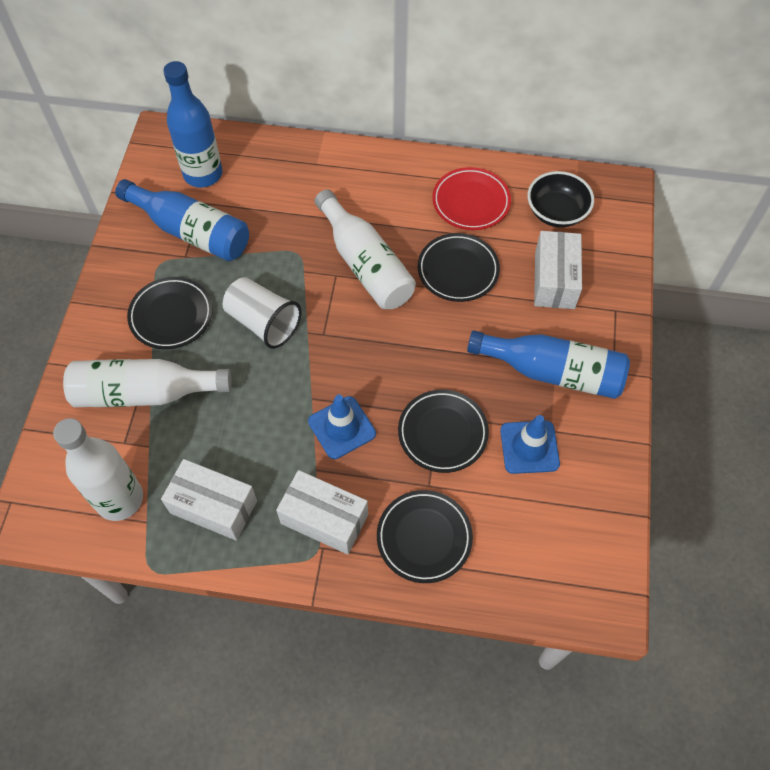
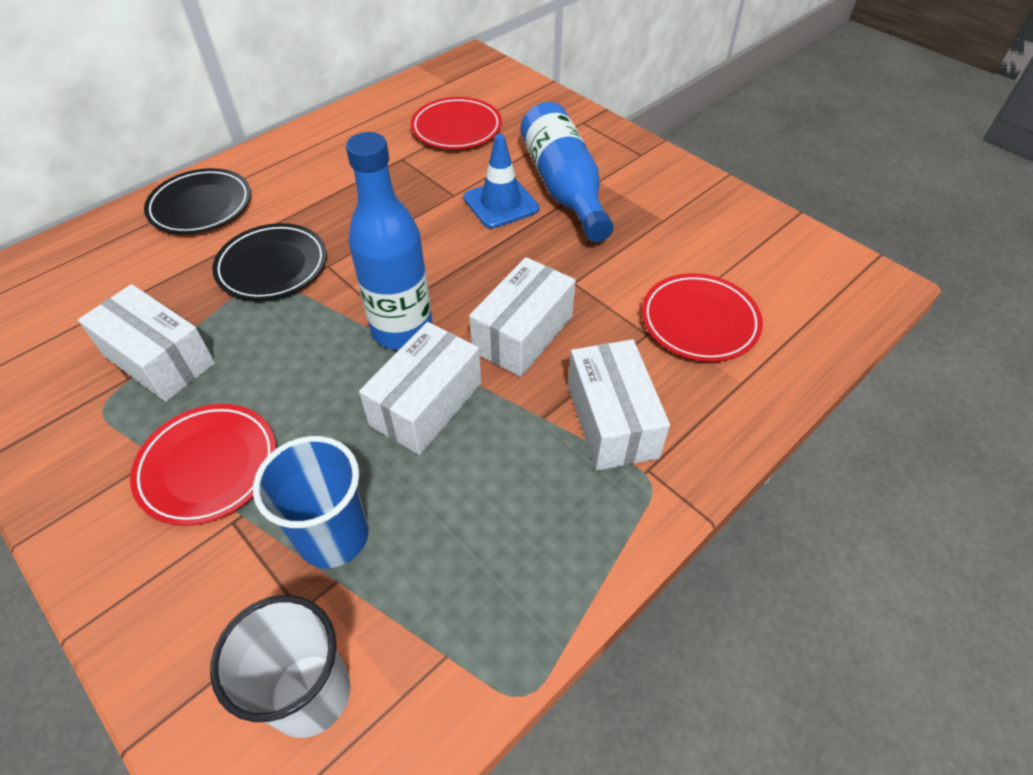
black bowl: 1 -> 0
black plate: 4 -> 2
blue bottle: 3 -> 2
blue cup: 0 -> 1
blue traffic cone: 2 -> 1
red plate: 1 -> 3
white bottle: 3 -> 0
white box: 3 -> 4

